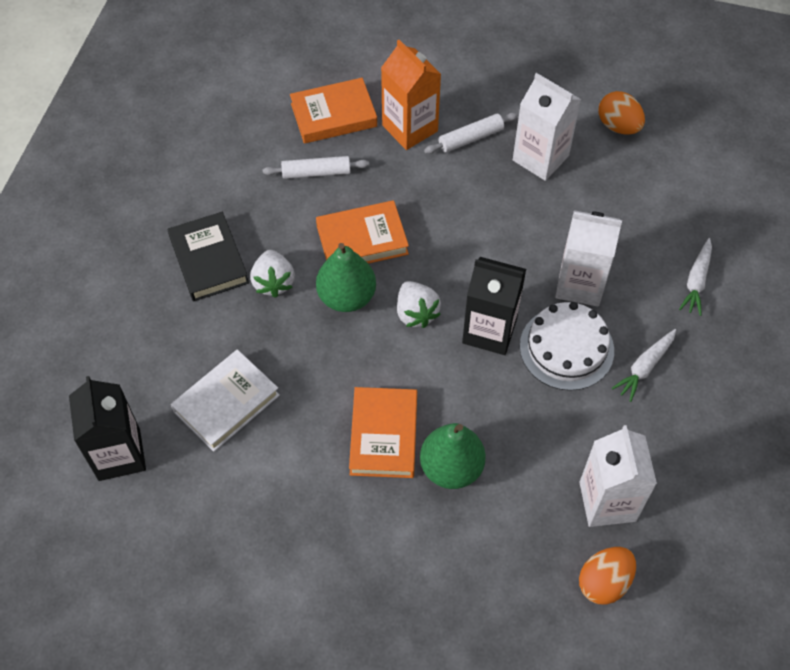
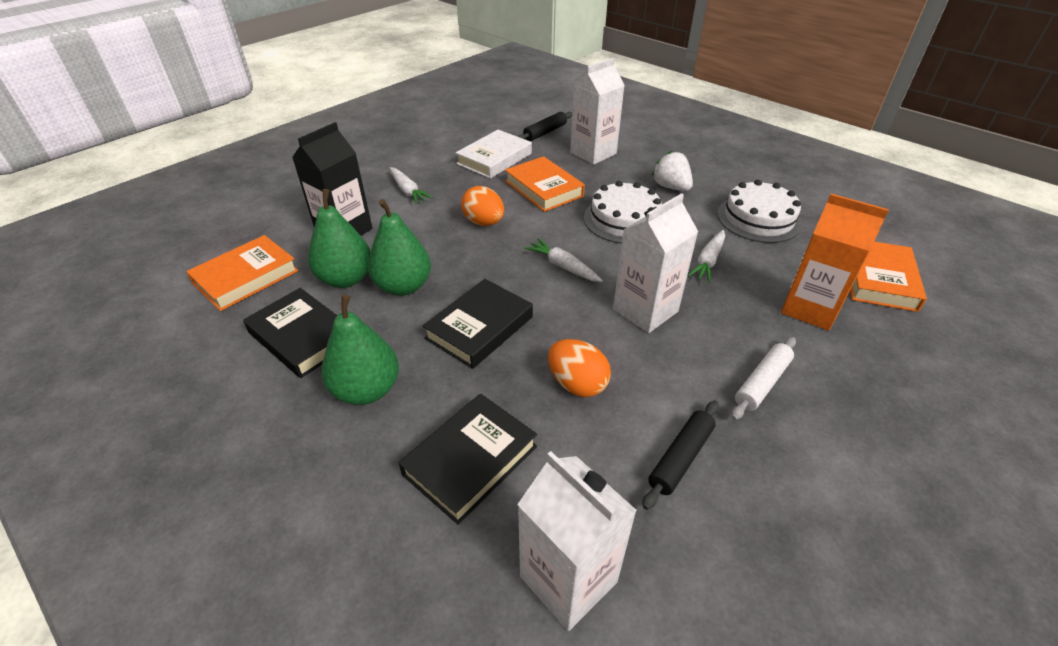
black book: 1 -> 3
black carton: 2 -> 1
black rolling pin: 0 -> 2
green pear: 2 -> 3
white cake: 1 -> 2
white carrot: 2 -> 3
white rolling pin: 2 -> 1
white strawberry: 2 -> 1

